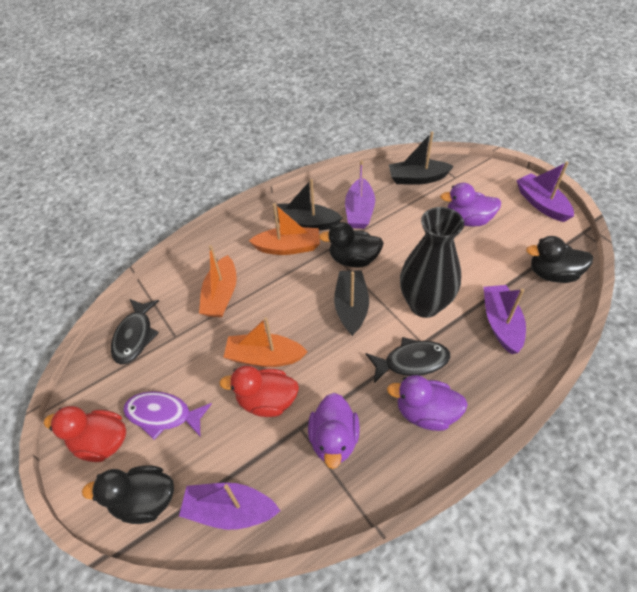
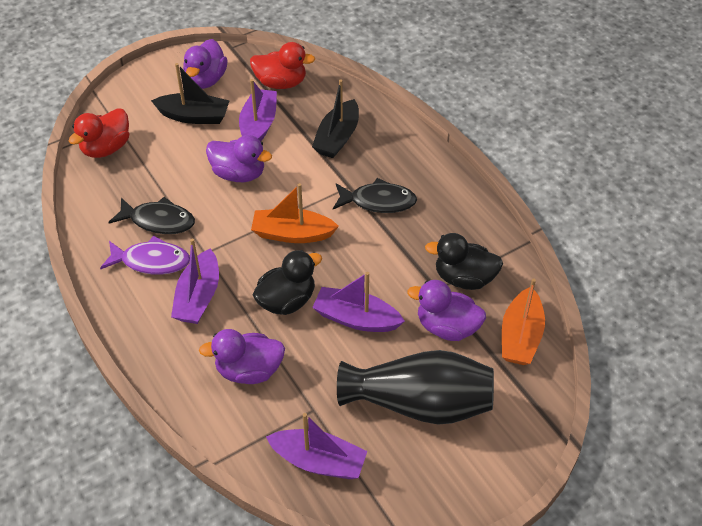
black boat: 3 -> 2
black duck: 3 -> 2
orange boat: 3 -> 2
purple duck: 3 -> 4

